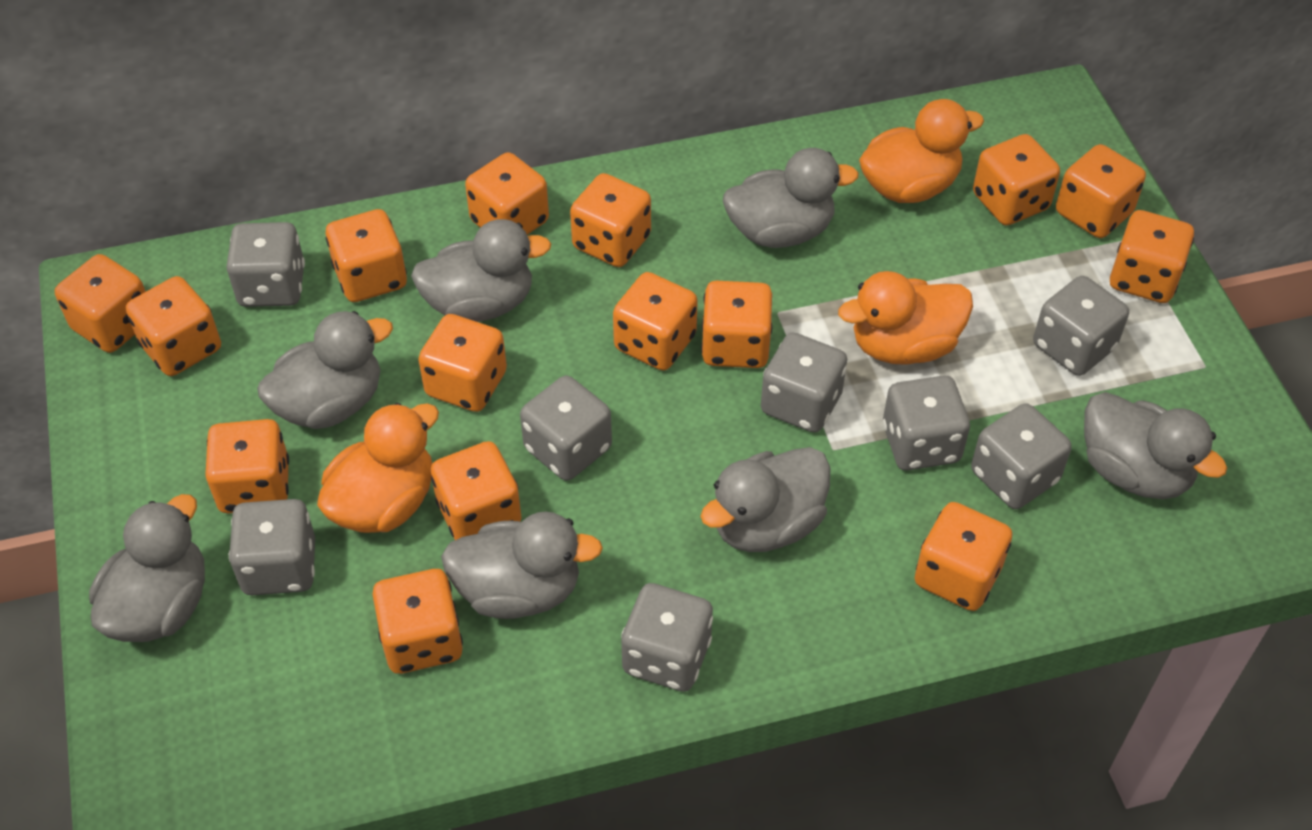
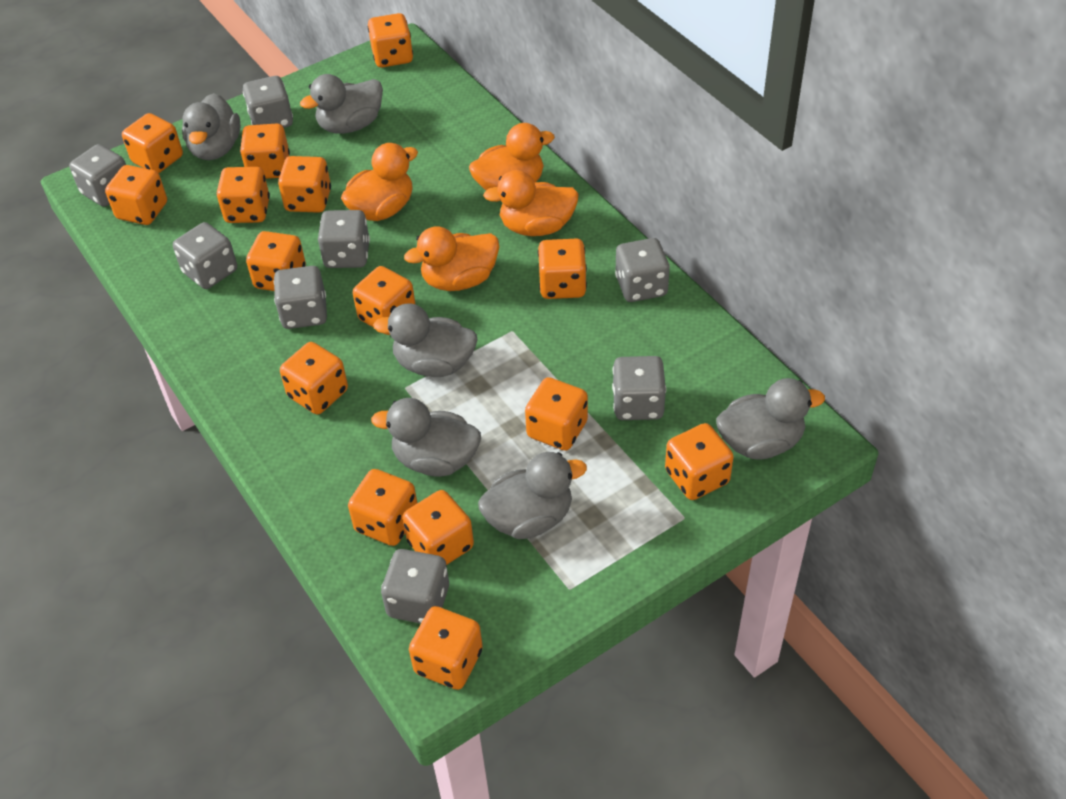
grey duck: 7 -> 6
orange duck: 3 -> 4

